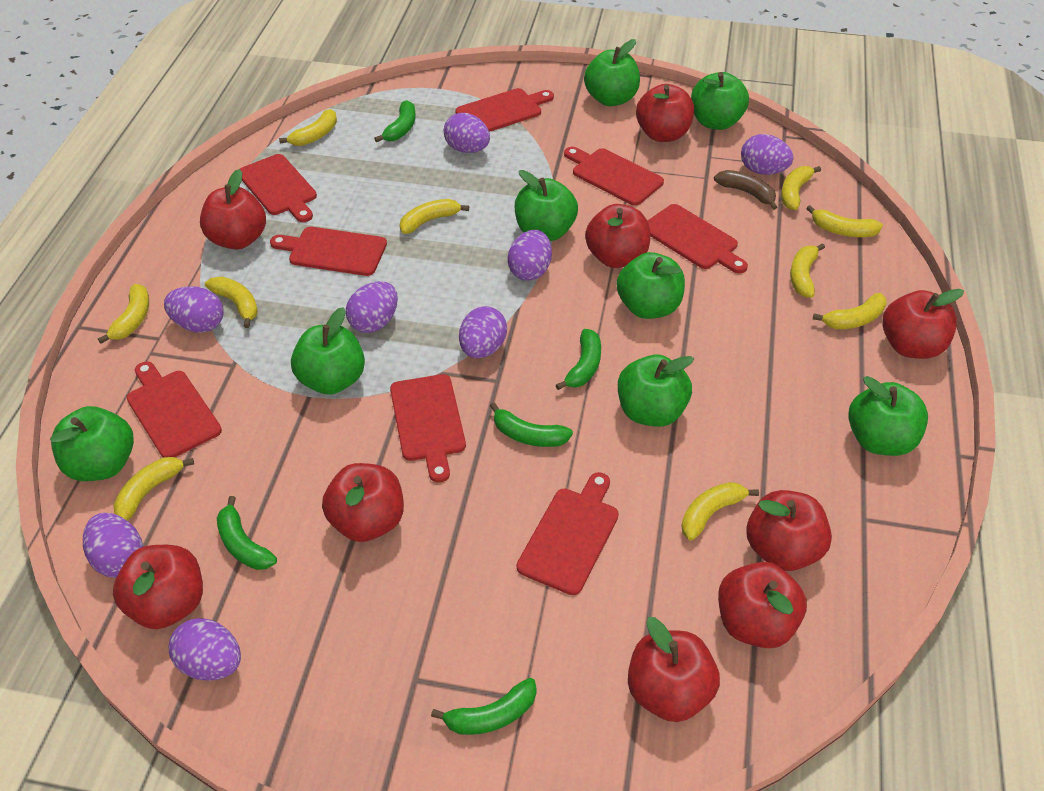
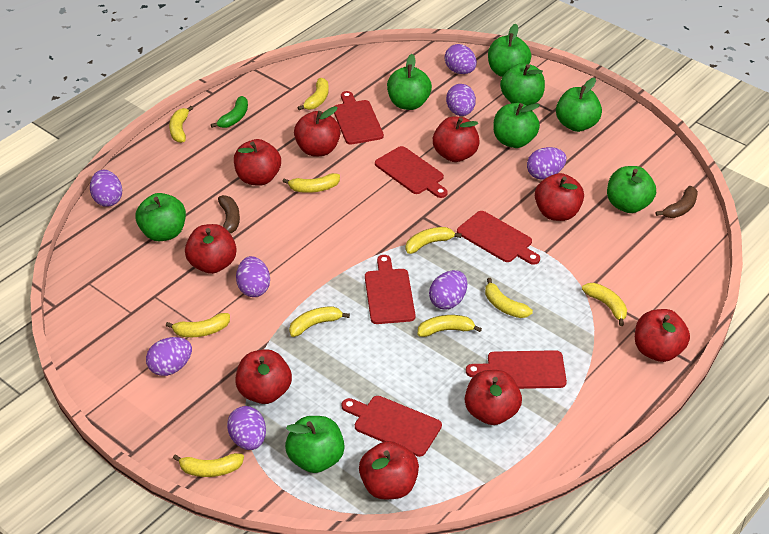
brown banana: 1 -> 2
green banana: 5 -> 1
red cutting board: 8 -> 6

